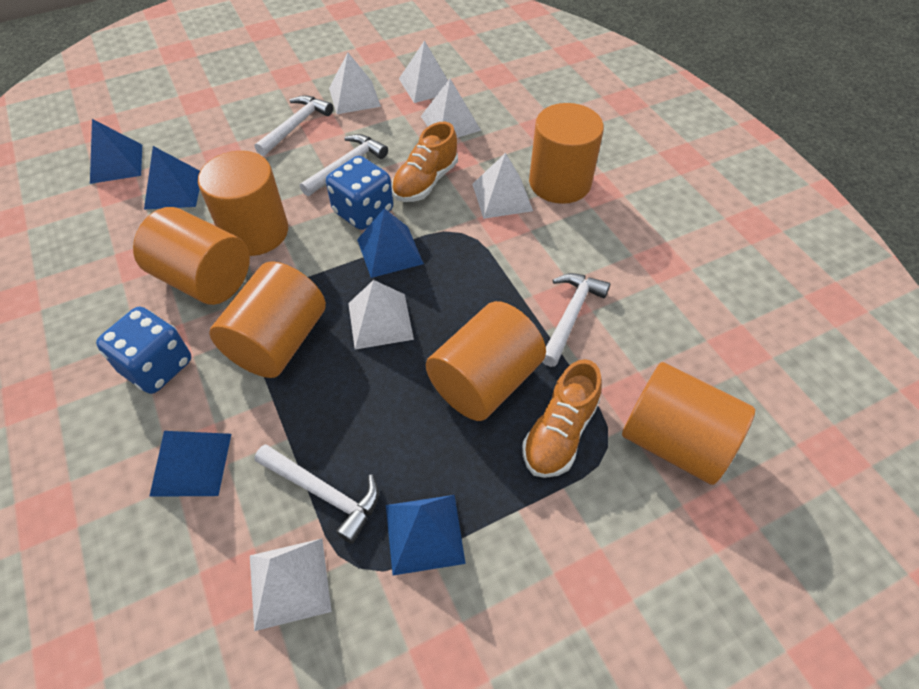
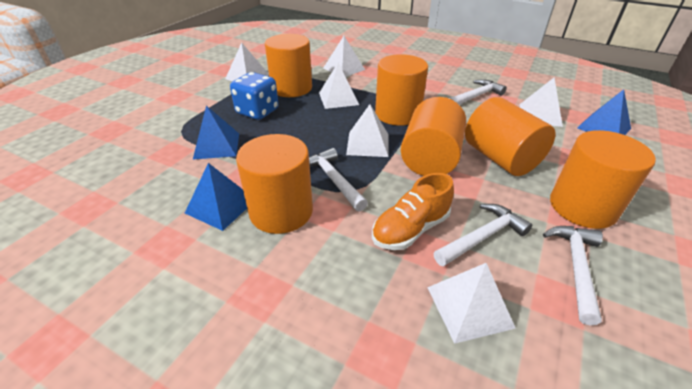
blue dice: 2 -> 1
blue pyramid: 5 -> 3
orange shoe: 2 -> 1

